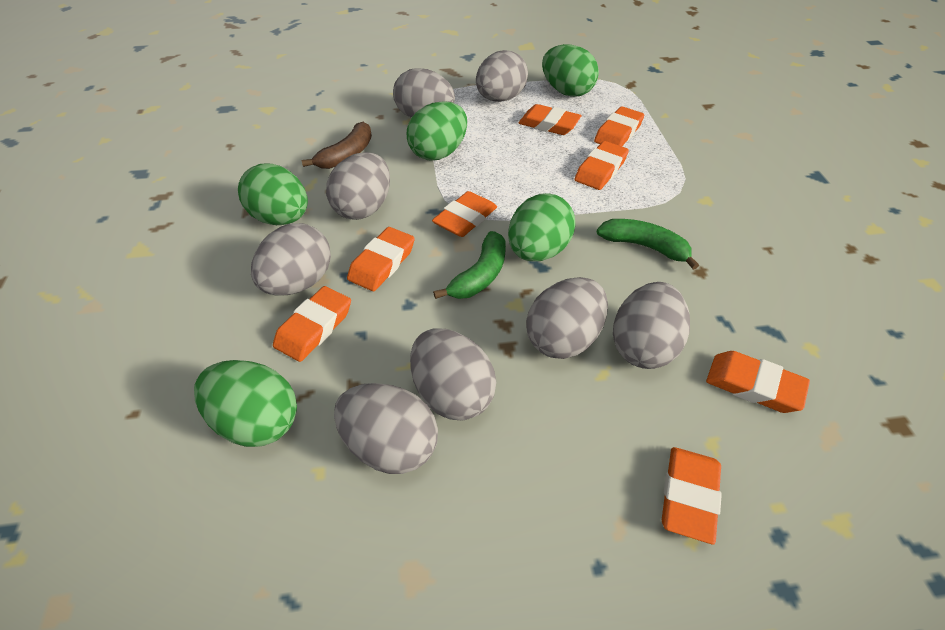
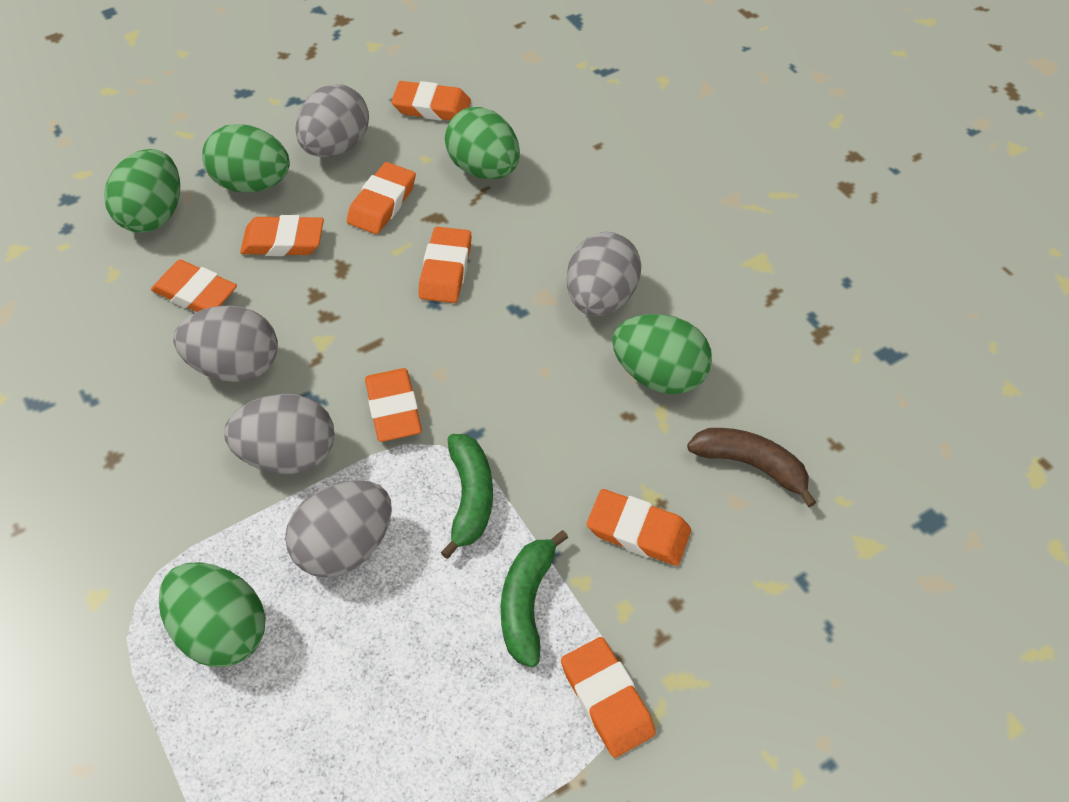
grey egg: 8 -> 5

